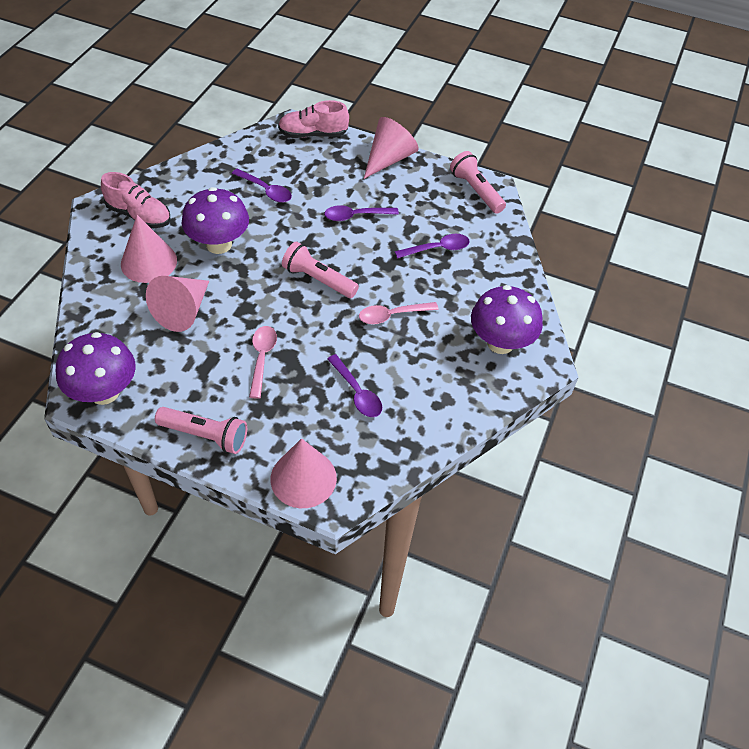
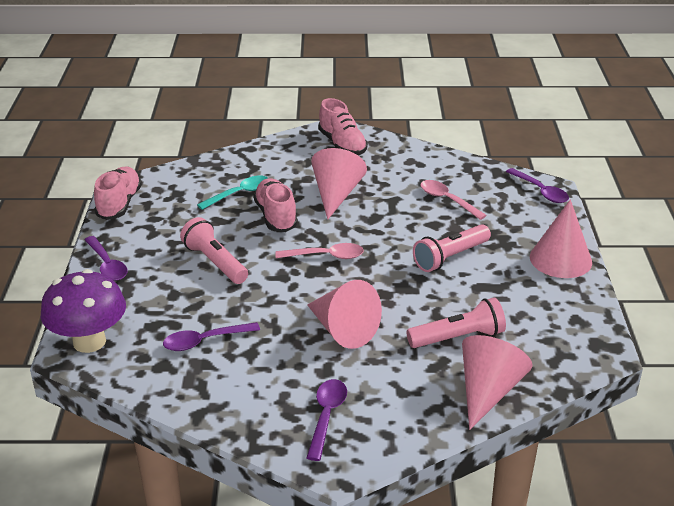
pink shoe: 2 -> 3
purple mushroom: 3 -> 1
turquoise spoon: 0 -> 1

